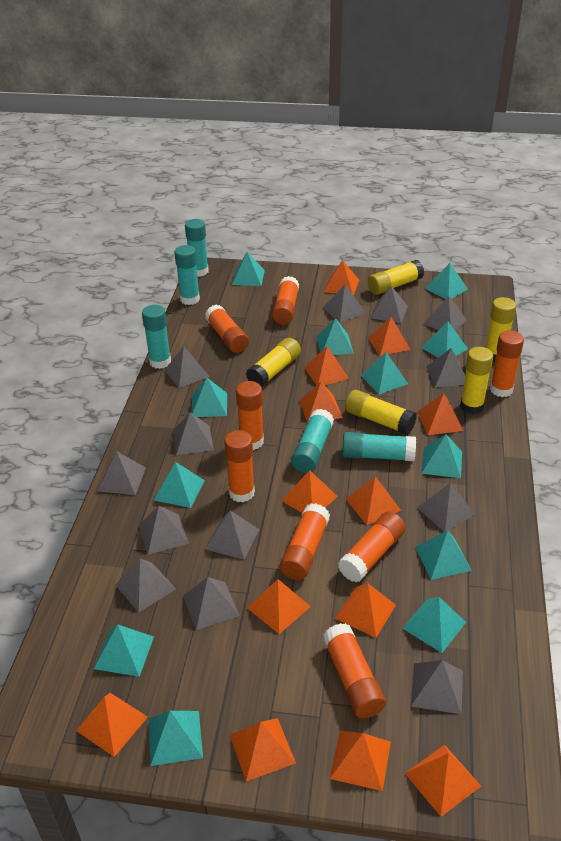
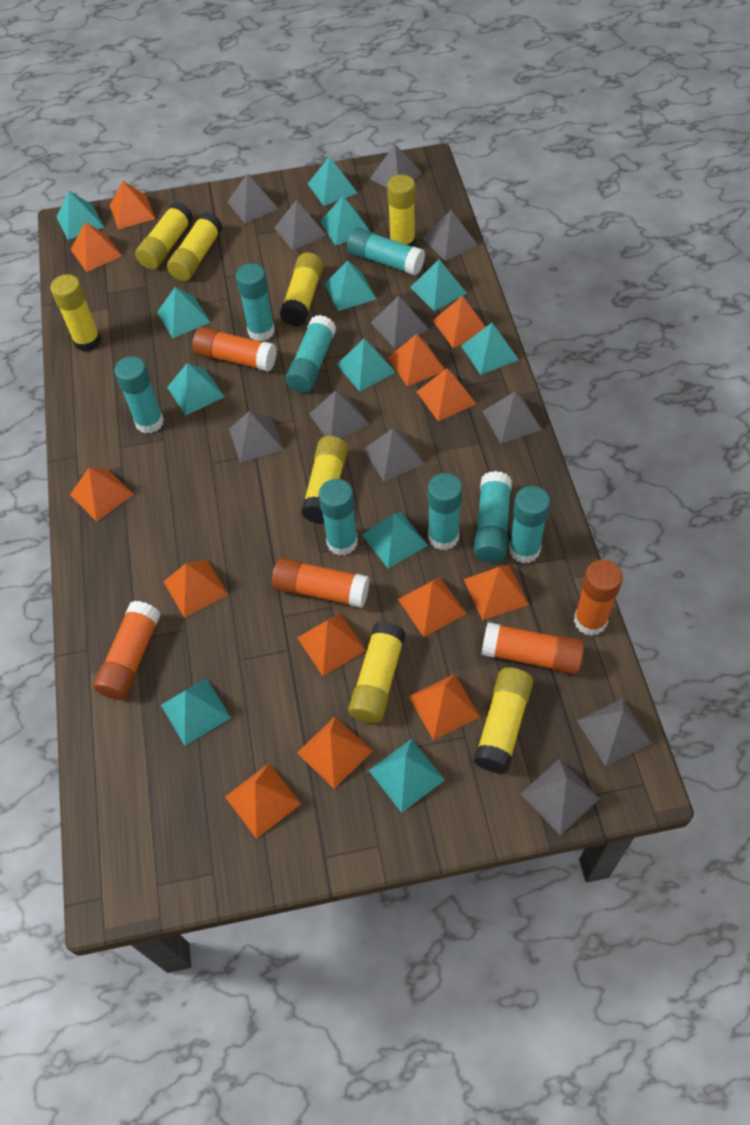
grey pyramid: 13 -> 11
orange glue stick: 8 -> 5
turquoise glue stick: 5 -> 8
yellow glue stick: 5 -> 8

